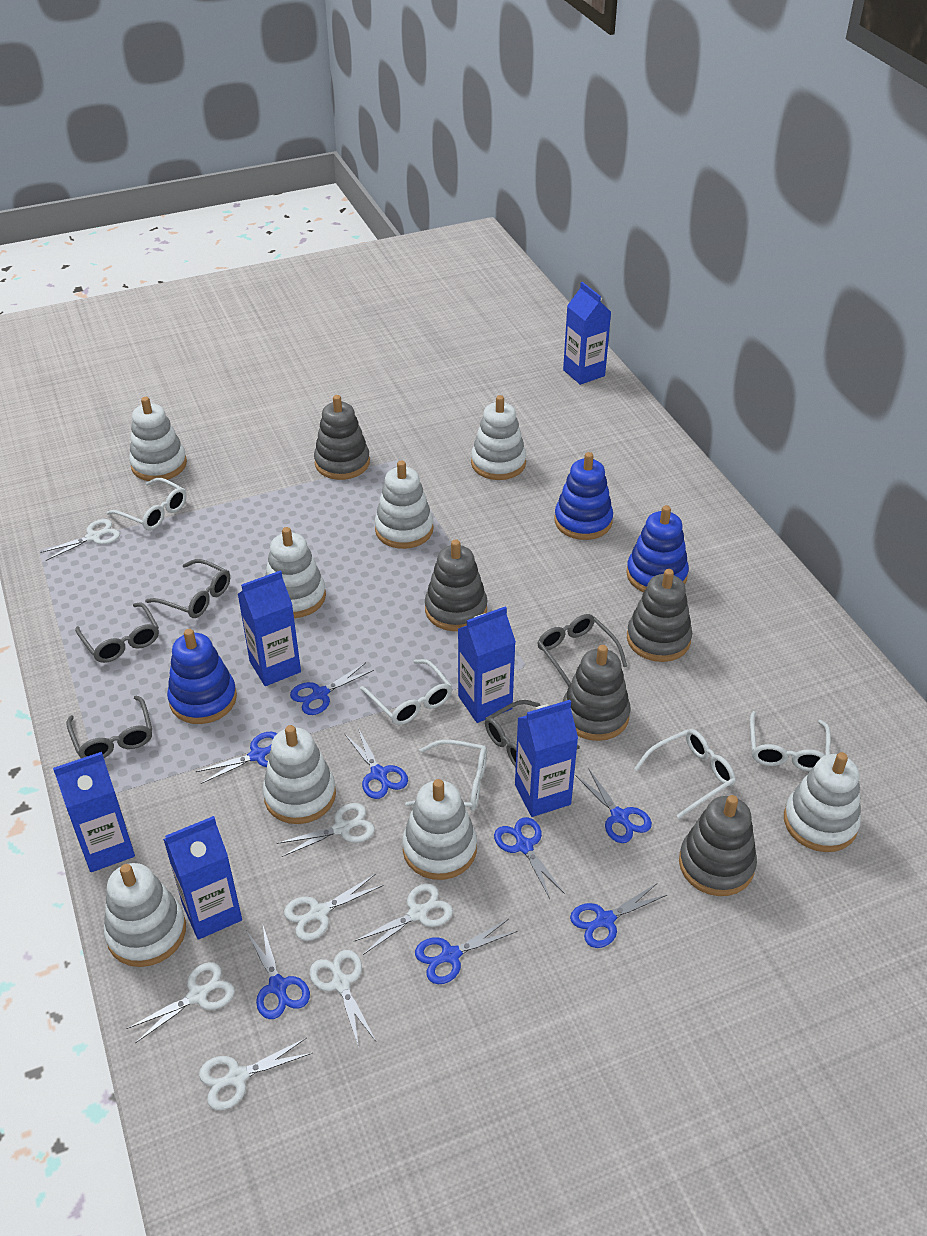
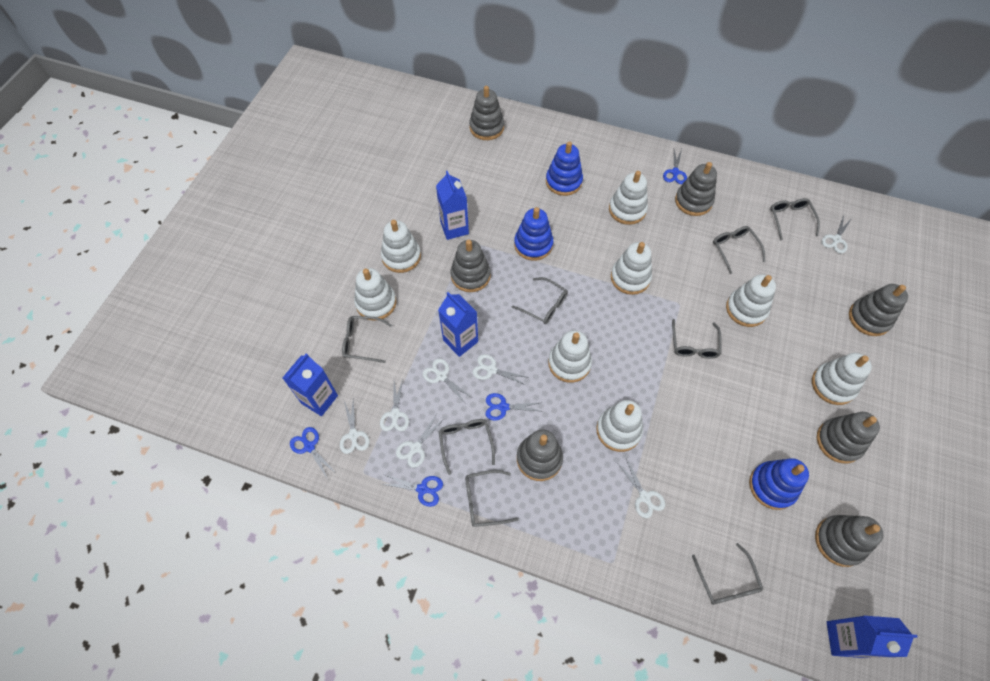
blue carton: 6 -> 4
blue scissors: 8 -> 4
grey glasses: 5 -> 8
grey stacking toy: 5 -> 7
white glasses: 5 -> 0

